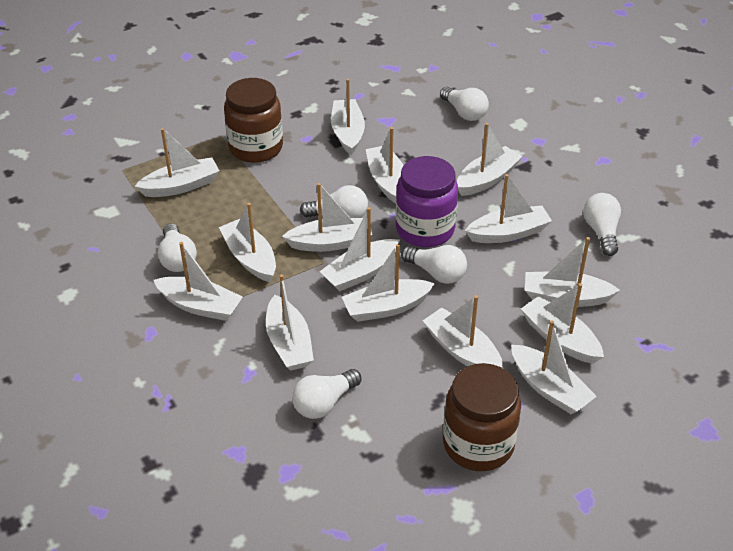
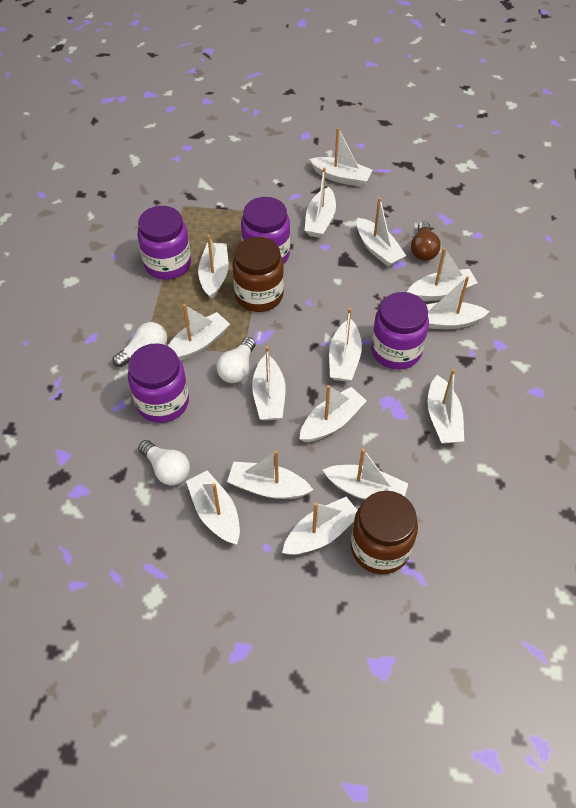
brown light bulb: 0 -> 1
purple jar: 1 -> 4
white light bulb: 6 -> 3

